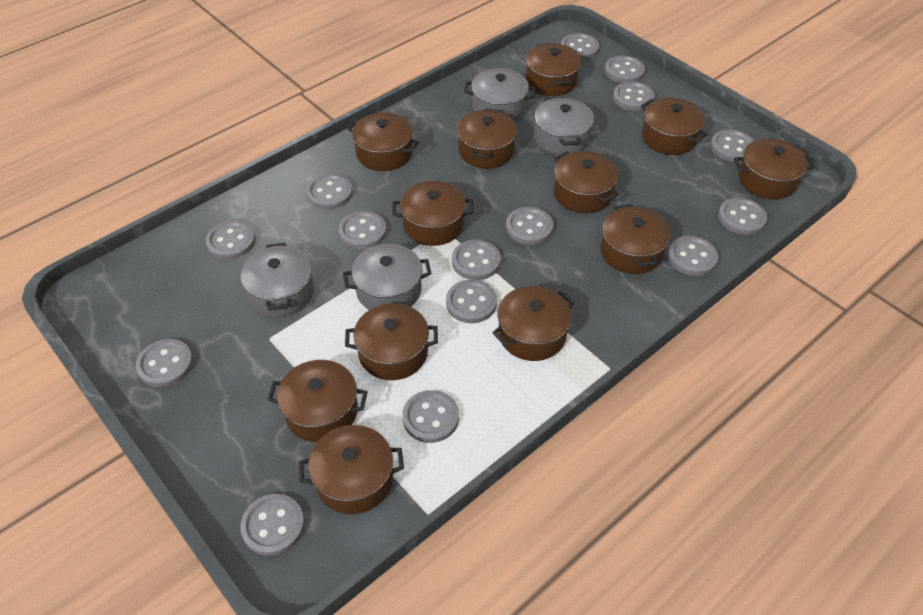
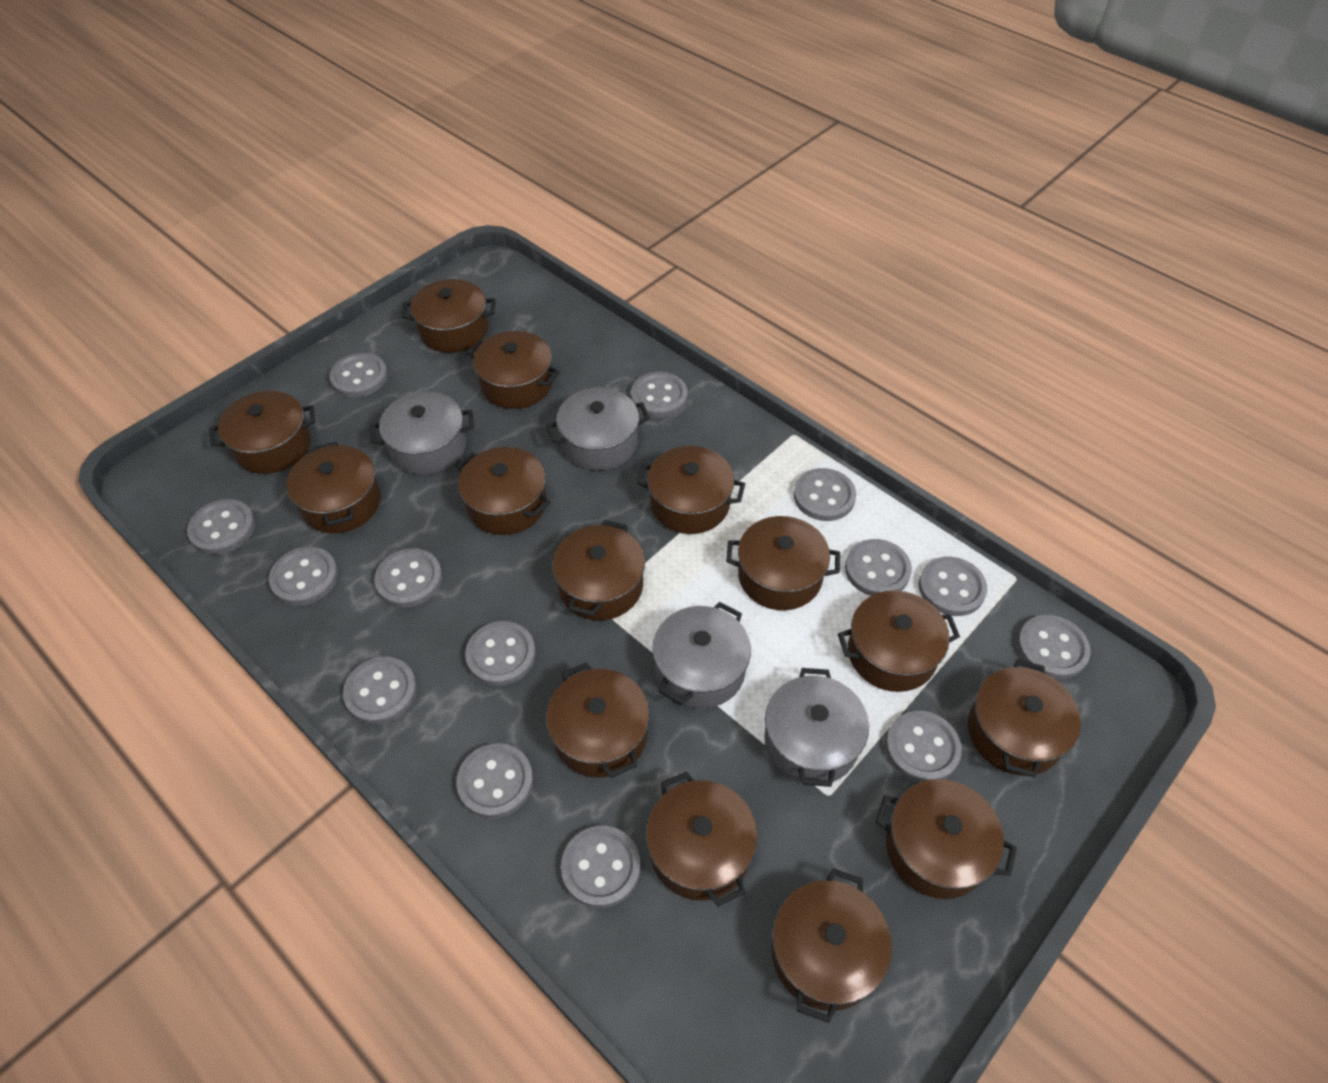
brown pot: 12 -> 14
grey button: 15 -> 14

